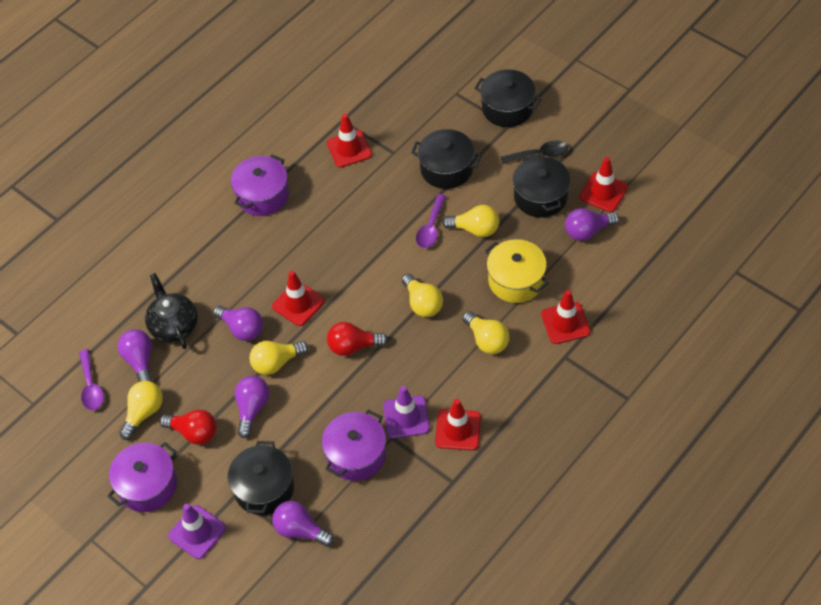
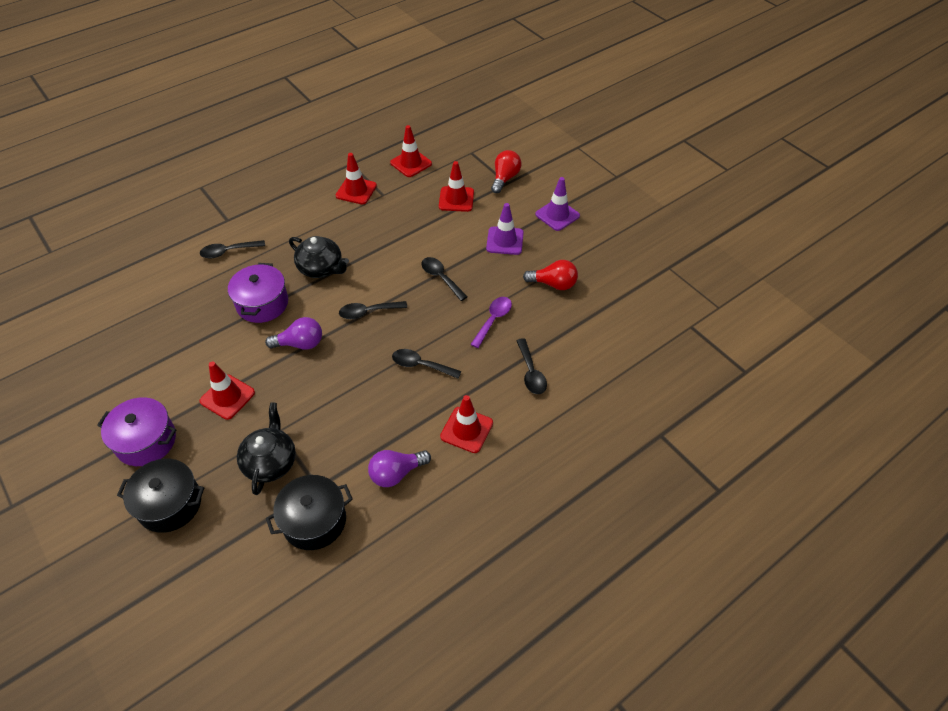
black pot: 4 -> 2
black spoon: 1 -> 5
black teapot: 1 -> 2
purple light bulb: 5 -> 2
purple pot: 3 -> 2
purple spoon: 2 -> 1
yellow light bulb: 5 -> 0
yellow pot: 1 -> 0

